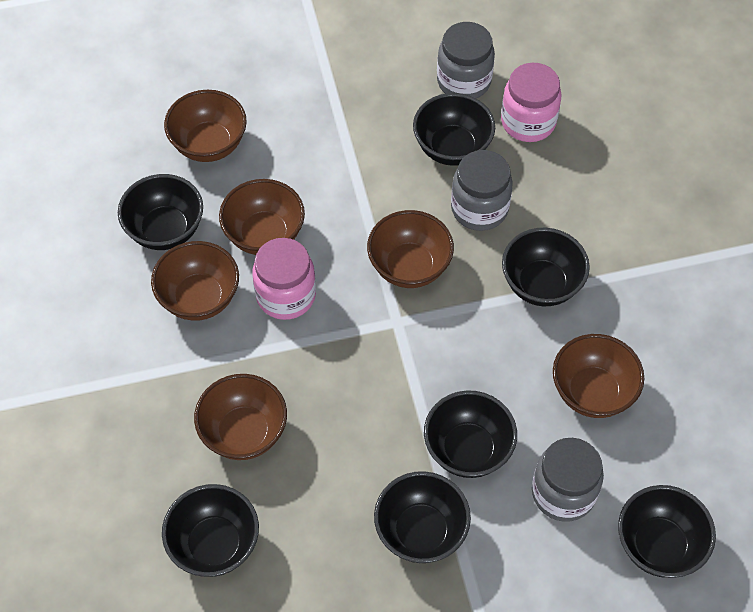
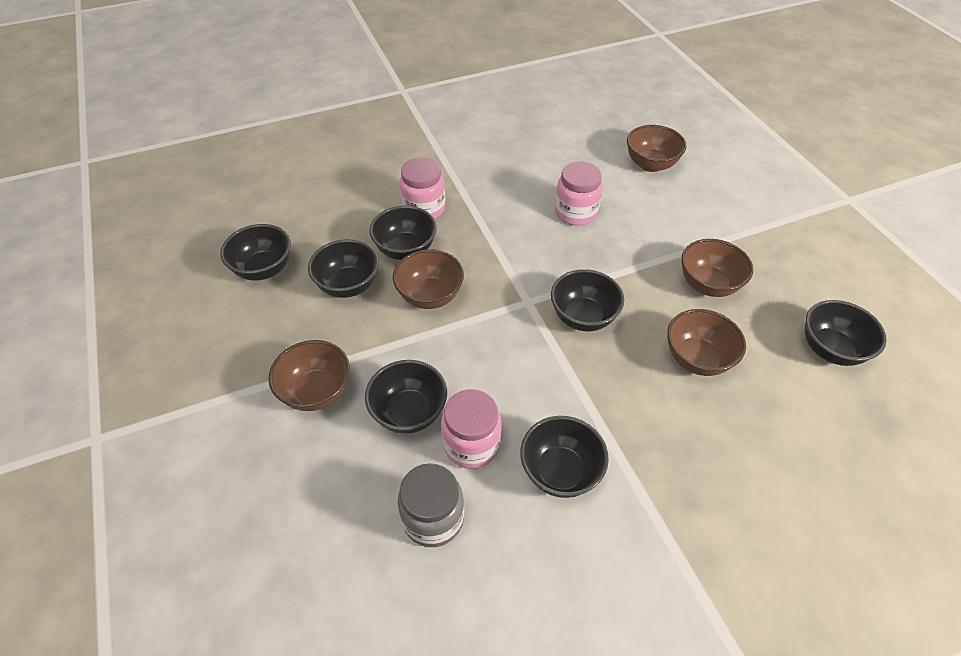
brown bowl: 6 -> 5
grey jar: 3 -> 1
pink jar: 2 -> 3

